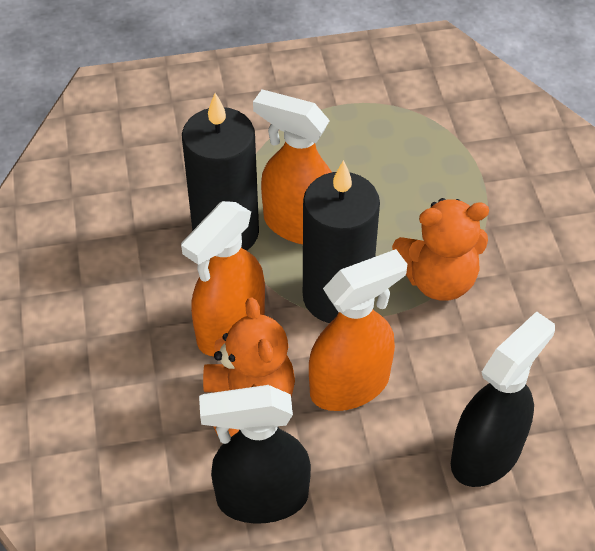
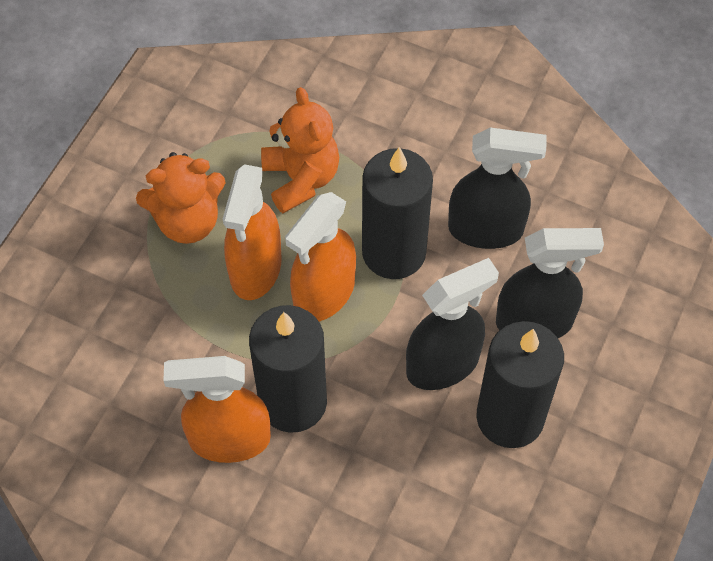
black candle: 2 -> 3
black spray bottle: 2 -> 3

